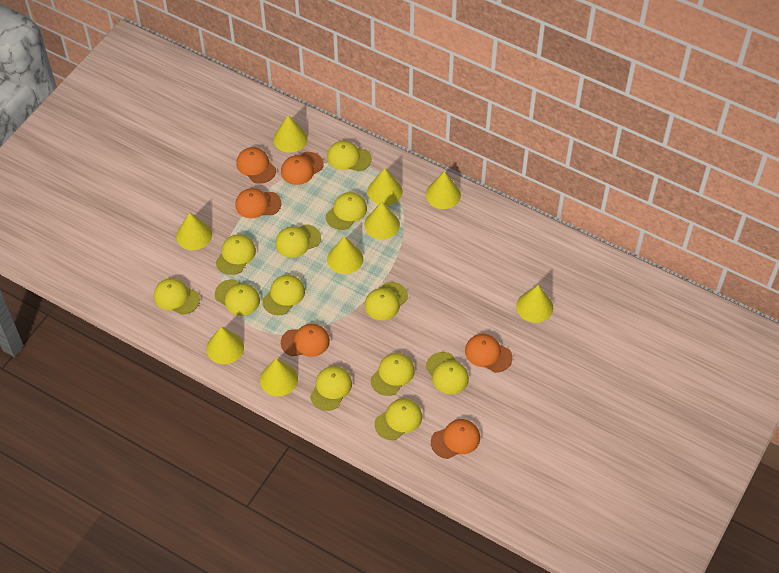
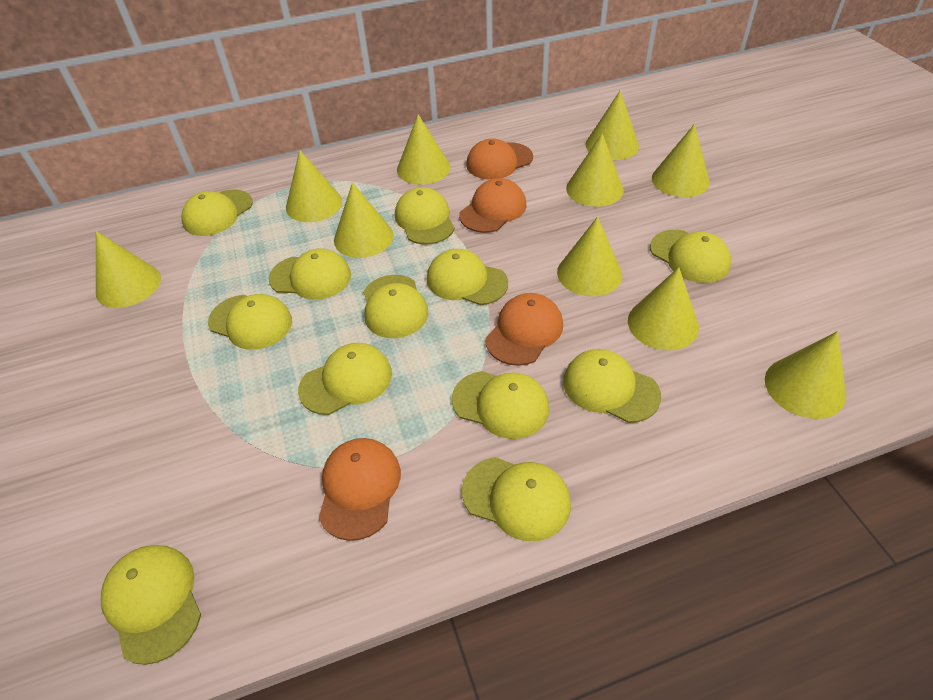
orange cap: 6 -> 4
yellow cone: 9 -> 10

